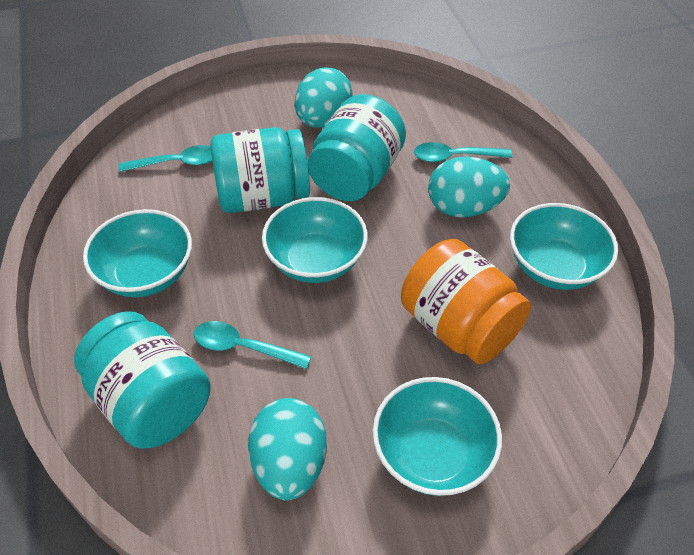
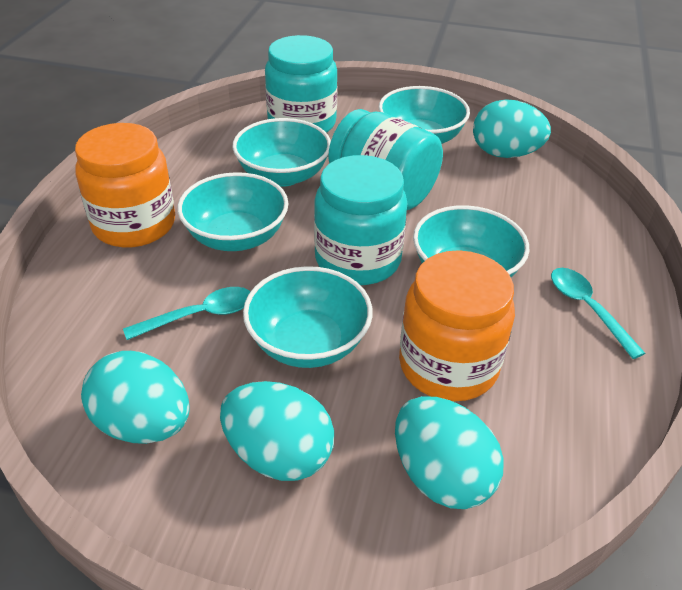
orange jar: 1 -> 2
turquoise bowl: 4 -> 5
turquoise egg: 3 -> 4
turquoise spoon: 3 -> 2

